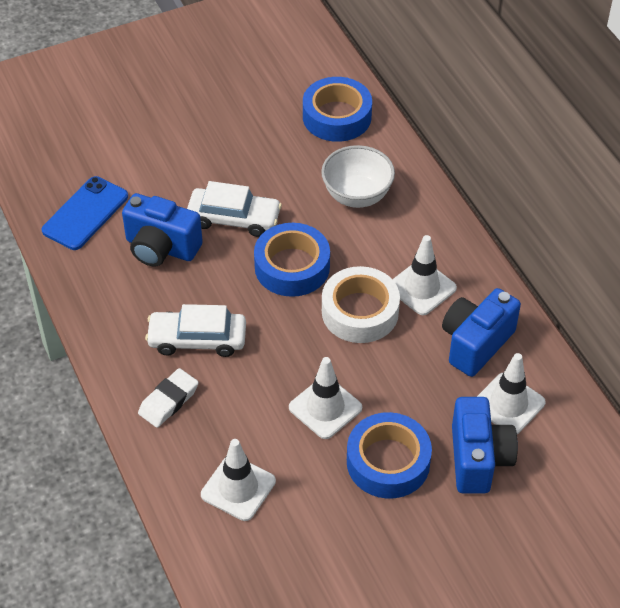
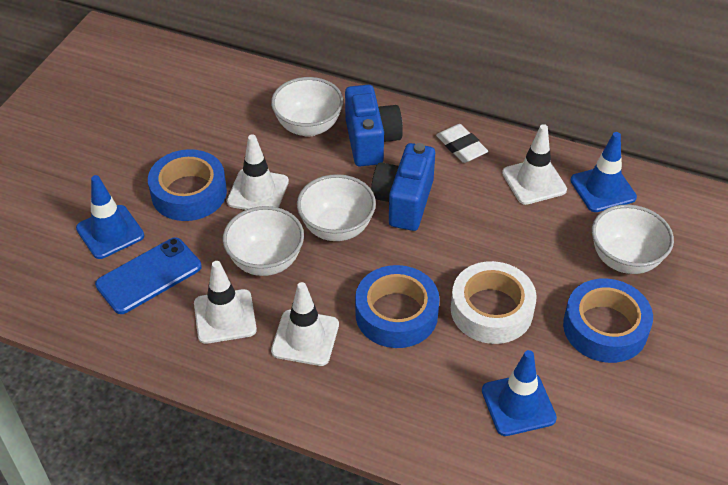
blue camera: 3 -> 2
blue traffic cone: 0 -> 3
white bowl: 1 -> 4
white car: 2 -> 0

